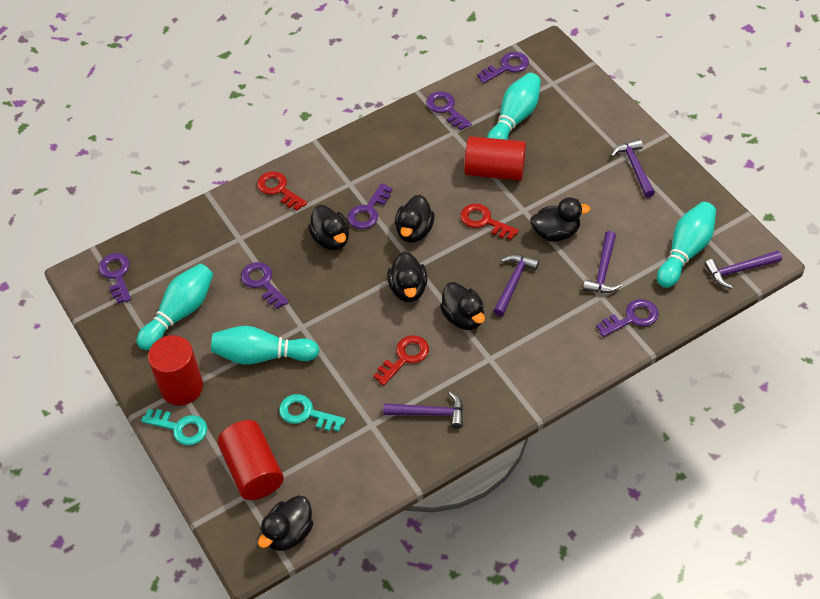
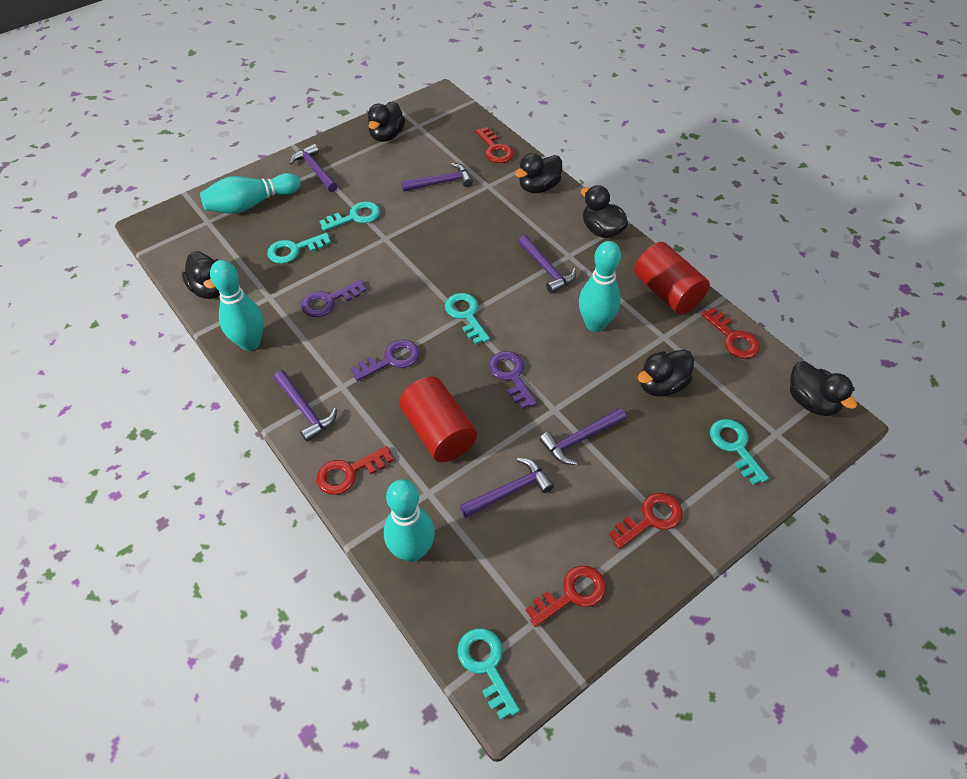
purple hammer: 5 -> 6
purple key: 6 -> 3
red cylinder: 3 -> 2
red key: 3 -> 5
turquoise key: 2 -> 5

